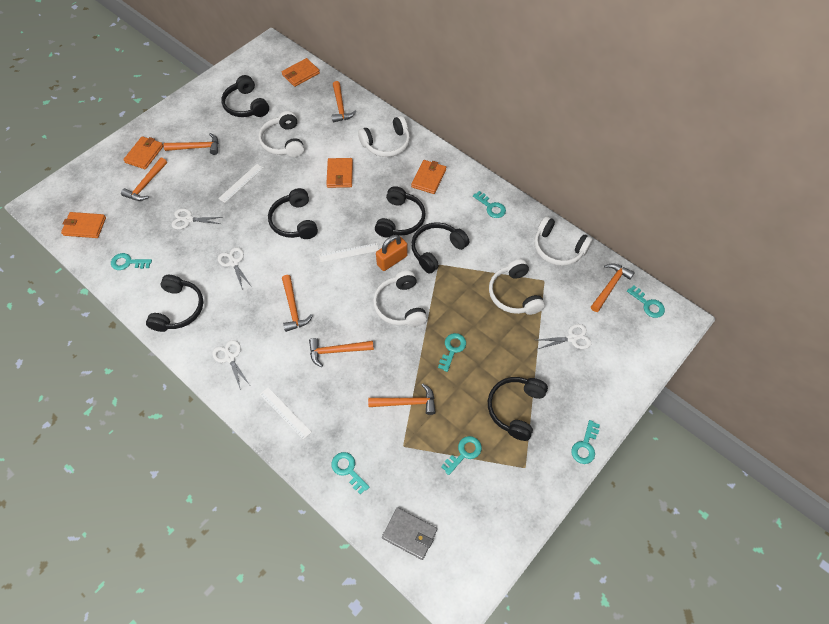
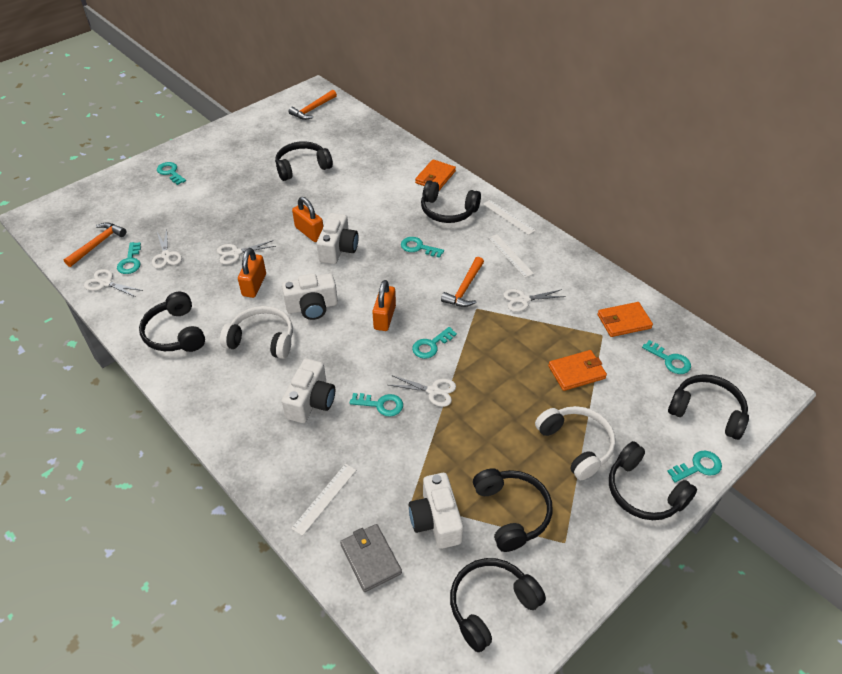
black headphones: 6 -> 7
orange hammer: 7 -> 3
orange padlock: 1 -> 3
orange wallet: 5 -> 3
white camera: 0 -> 4
white headphones: 5 -> 2
white scissors: 4 -> 5

